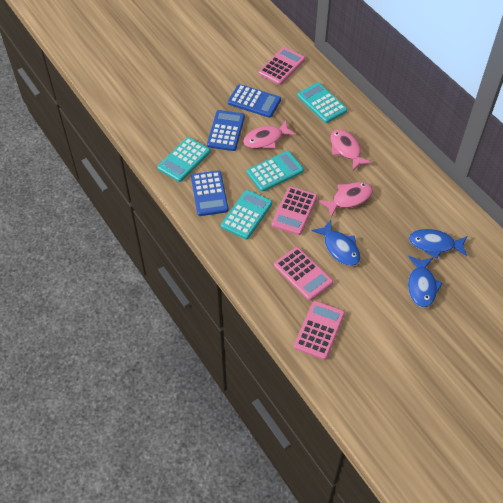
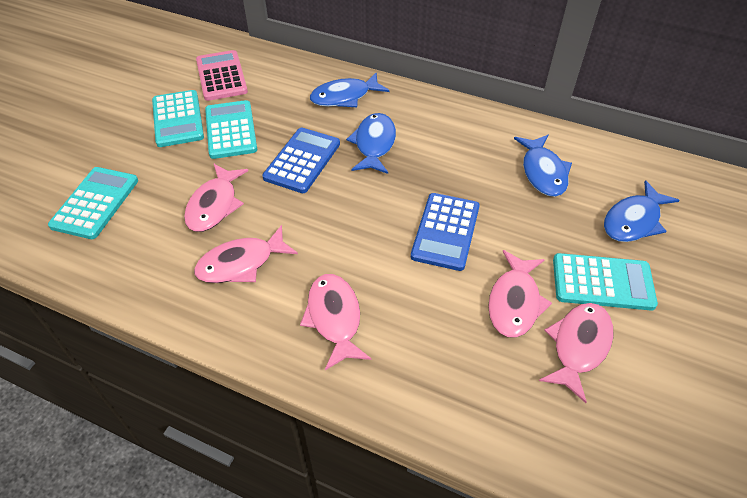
blue calculator: 3 -> 2
blue fish: 3 -> 4
pink calculator: 4 -> 1
pink fish: 3 -> 5

